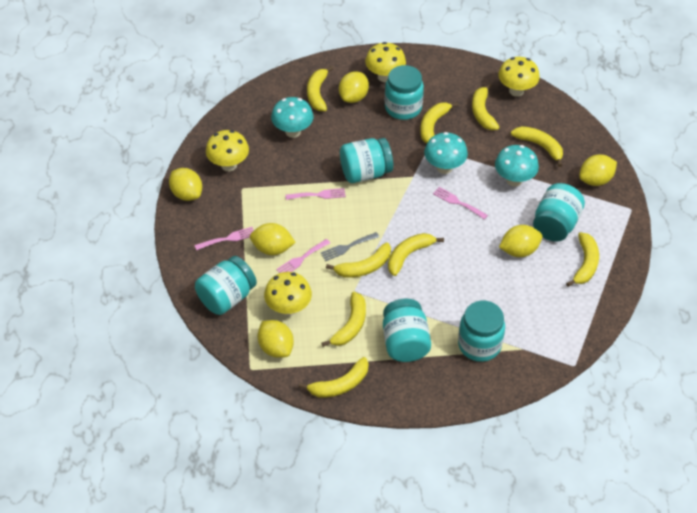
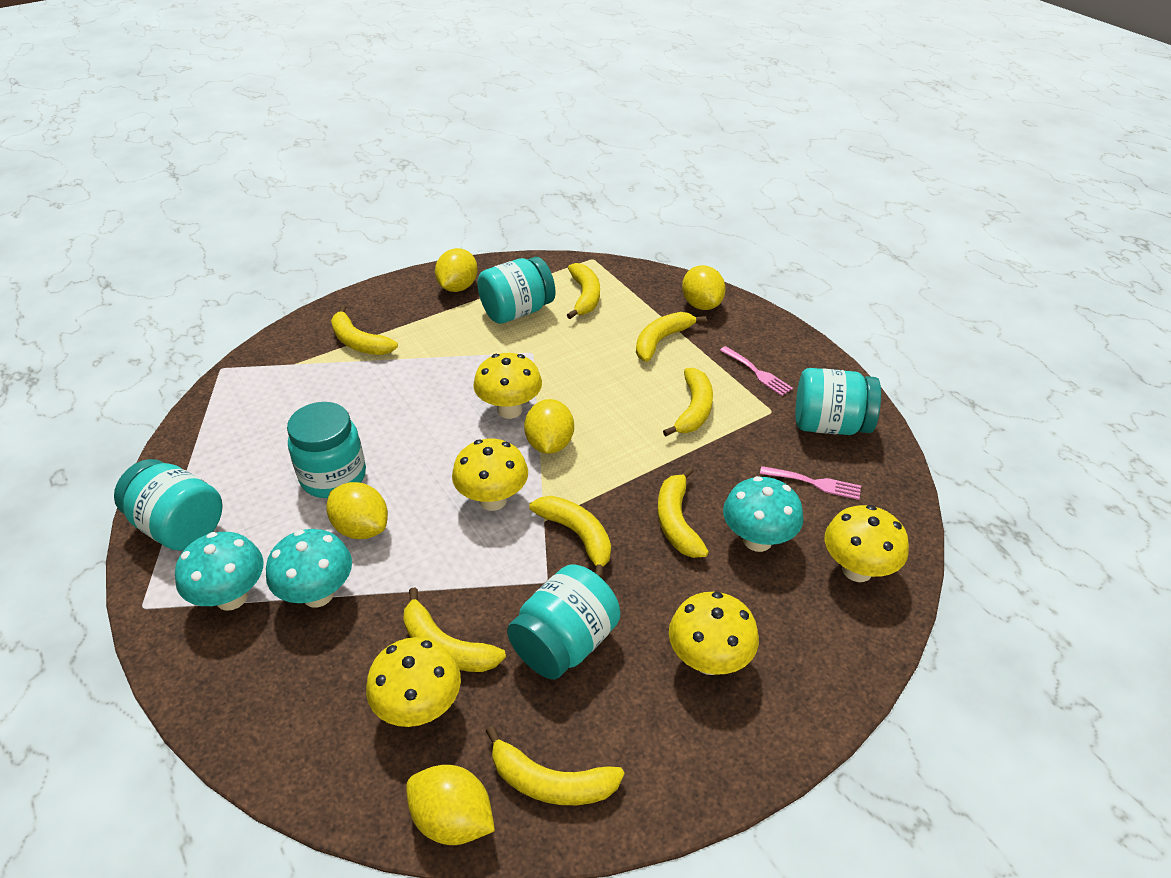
grey fork: 1 -> 0
pink fork: 4 -> 2
turquoise jar: 6 -> 5
yellow banana: 9 -> 8
yellow lemon: 6 -> 5
yellow mushroom: 4 -> 5

